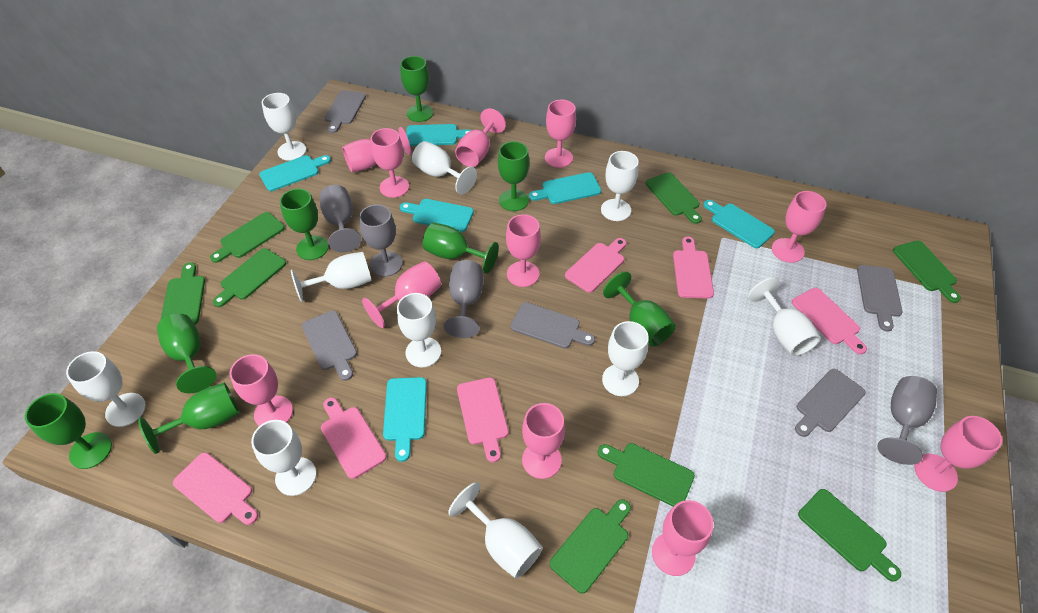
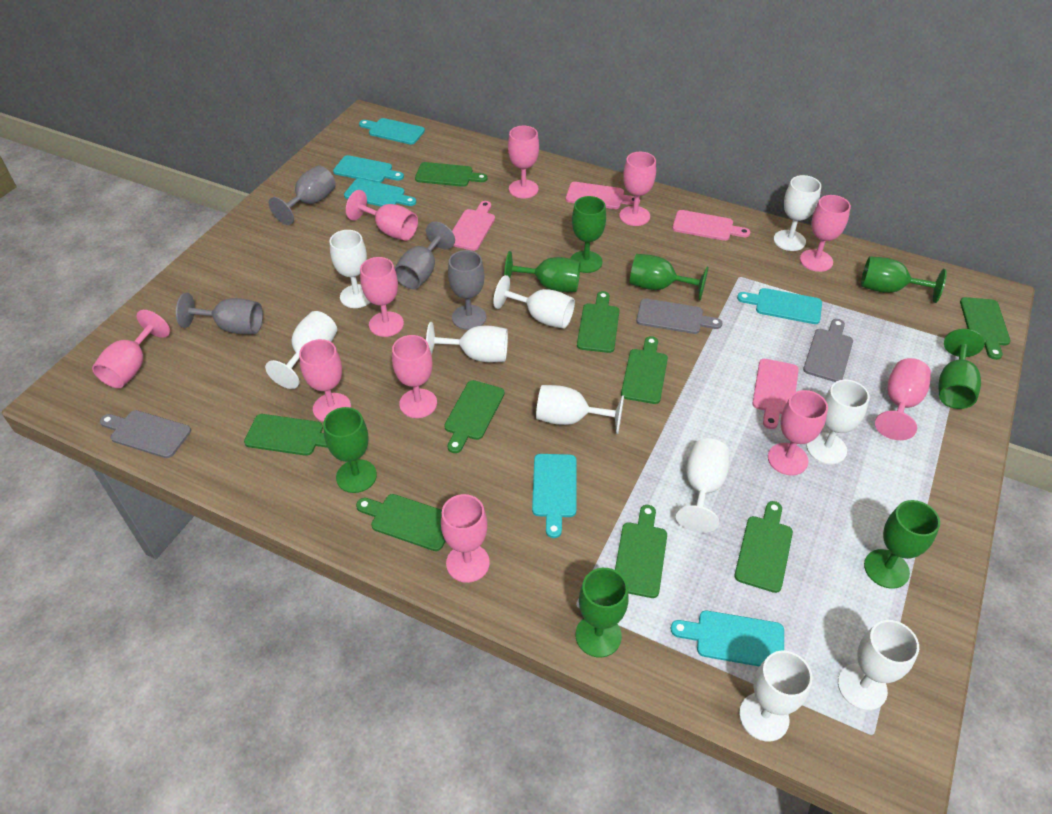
green cutting board: 8 -> 9
grey cutting board: 5 -> 3
pink cutting board: 6 -> 4

